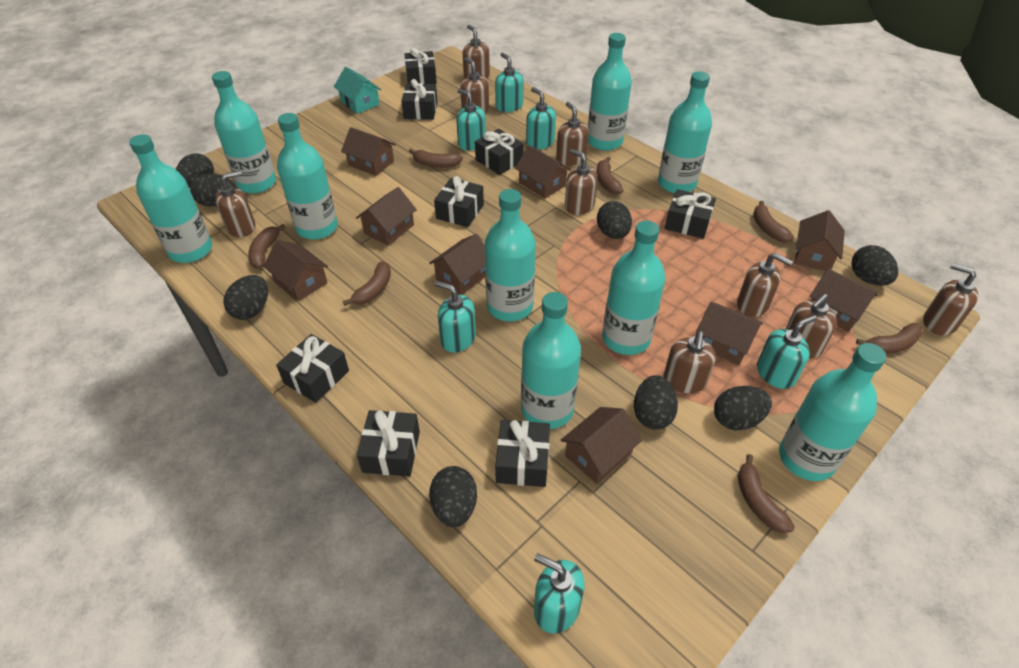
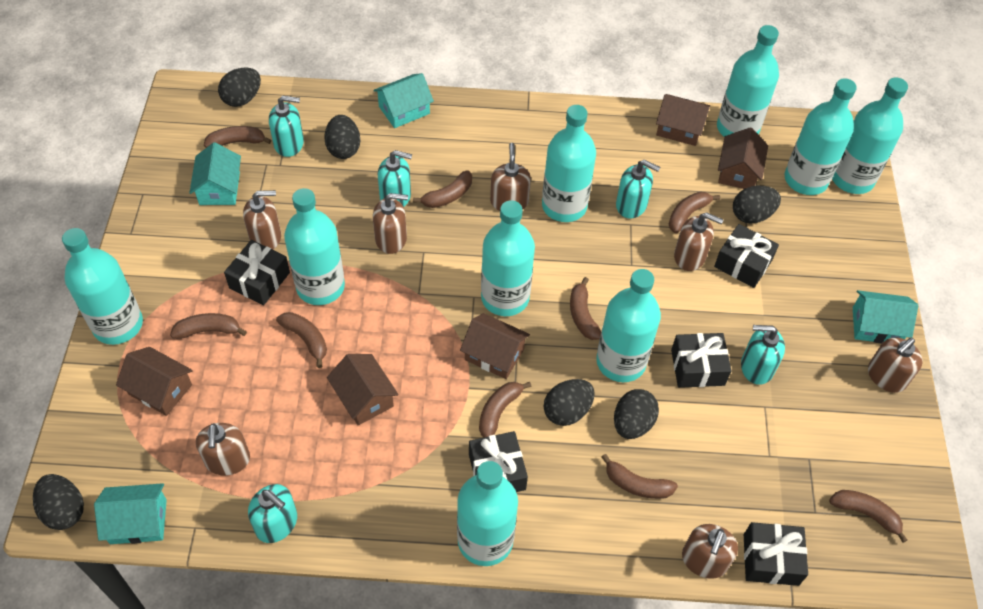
black egg: 8 -> 6
black gift: 8 -> 5
brown banana: 7 -> 9
brown house: 9 -> 5
brown soap dispenser: 9 -> 7
turquoise house: 1 -> 4
turquoise soap dispenser: 6 -> 5

